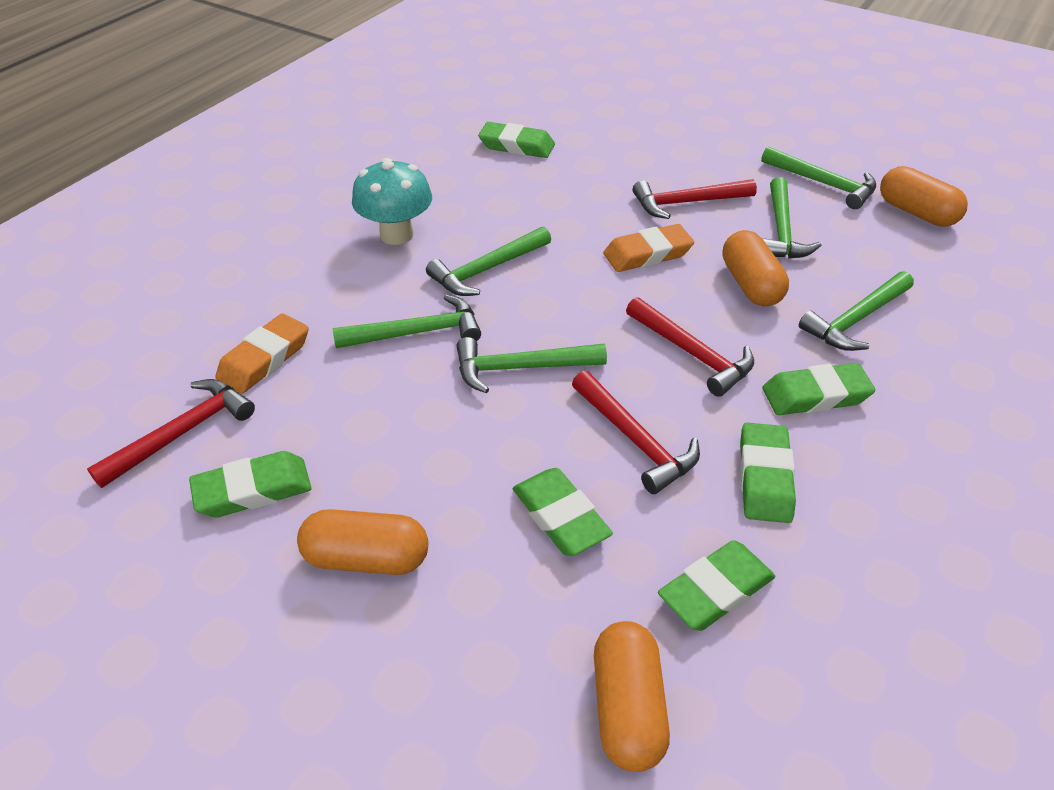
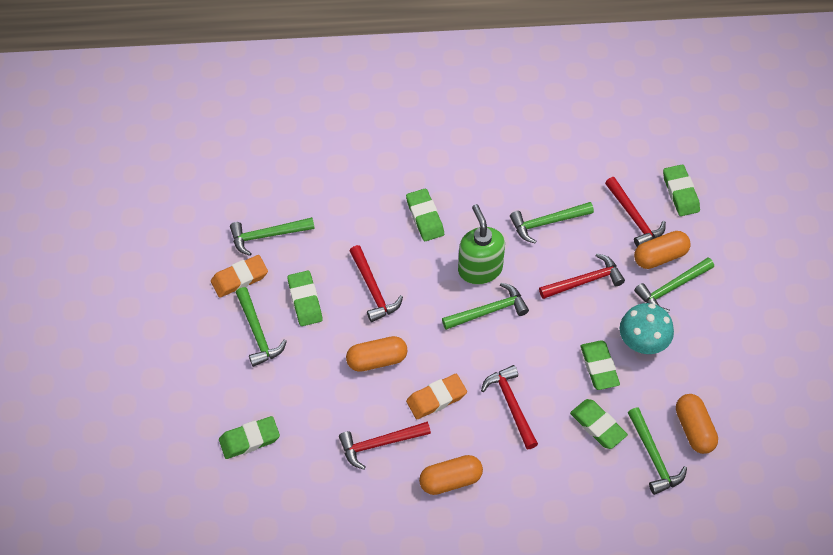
green soap dispenser: 0 -> 1
red hammer: 4 -> 5

